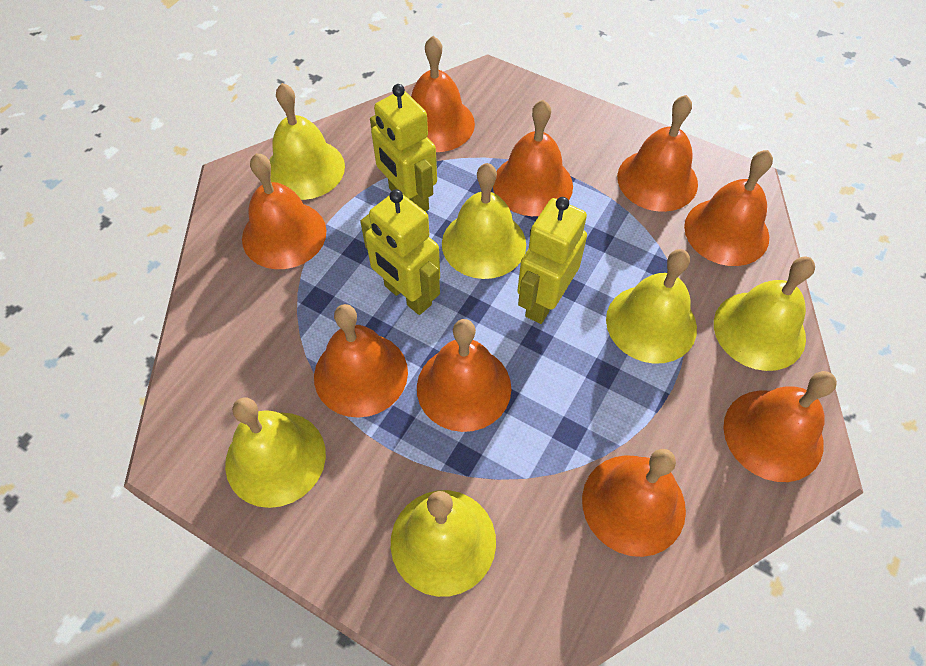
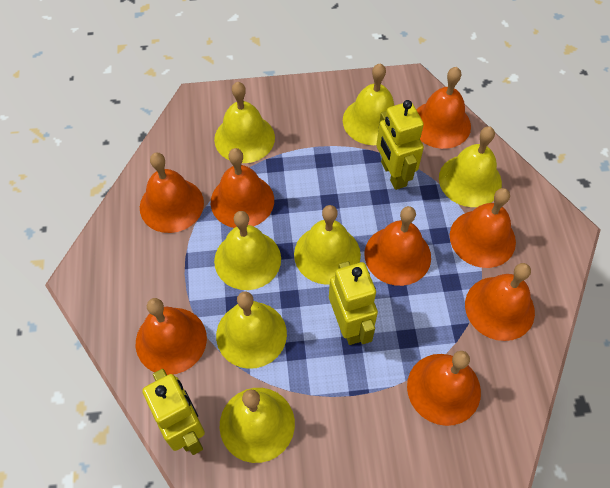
orange bell: 9 -> 8
yellow bell: 6 -> 7

